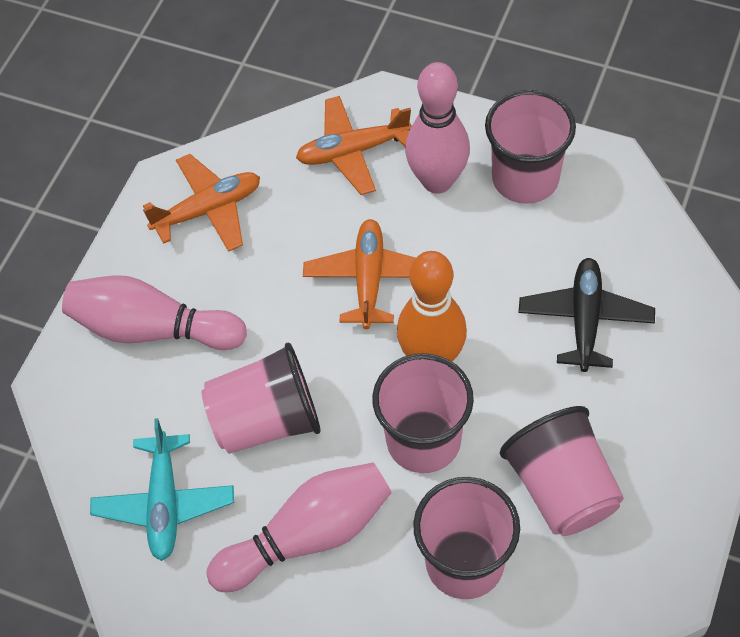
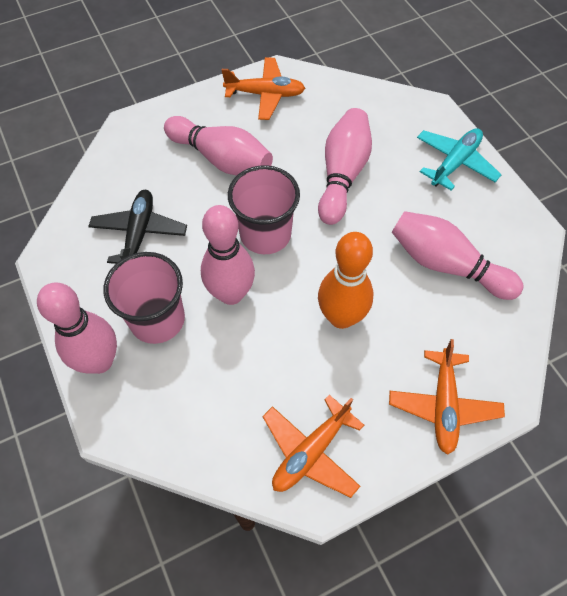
pink bowling pin: 3 -> 5
pink cup: 5 -> 2

